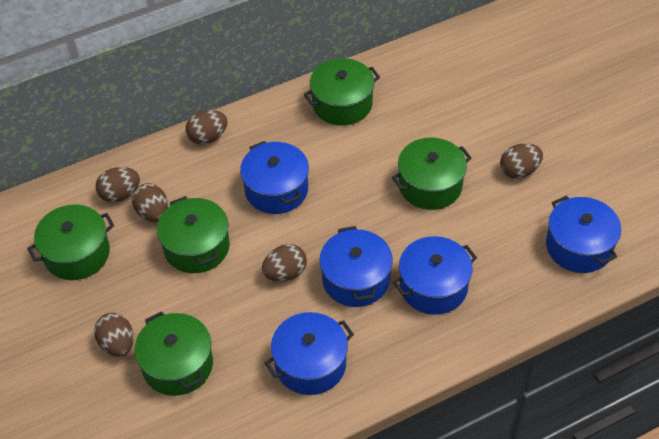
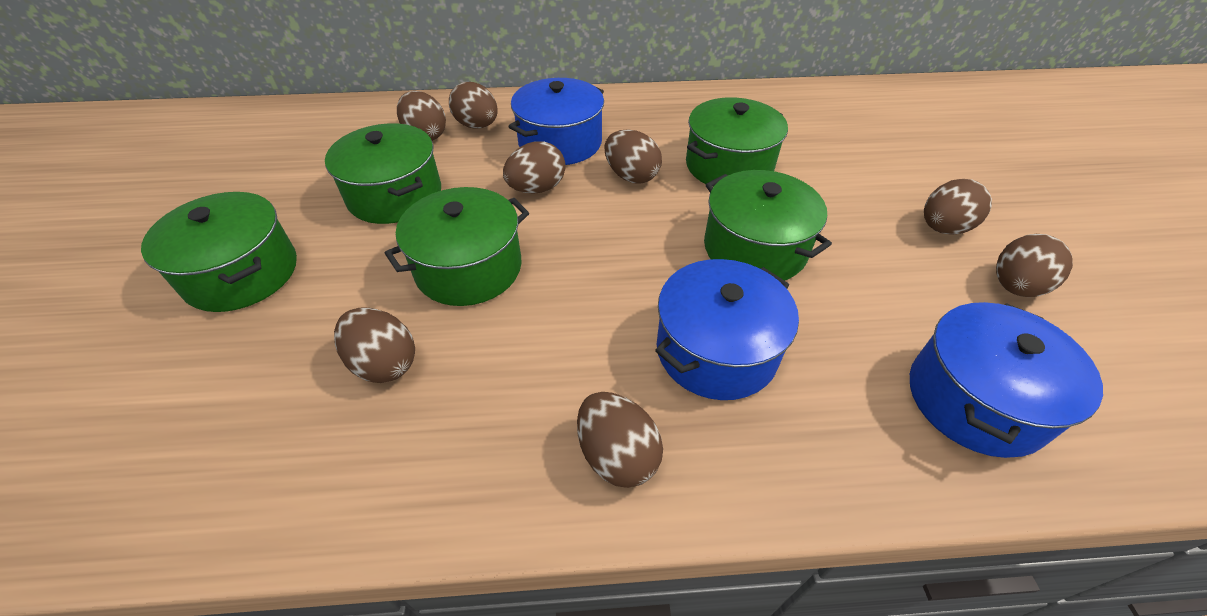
blue pot: 5 -> 3
brown egg: 6 -> 8

